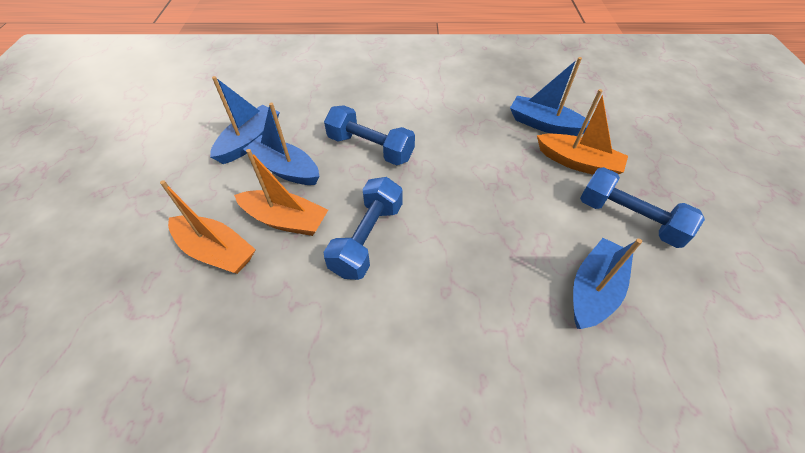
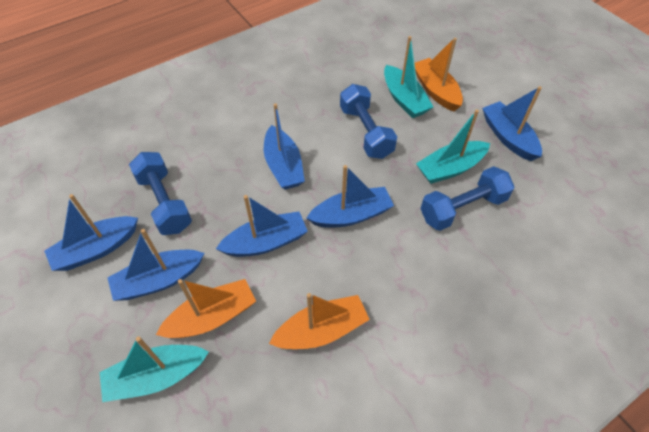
blue boat: 4 -> 6
turquoise boat: 0 -> 3

